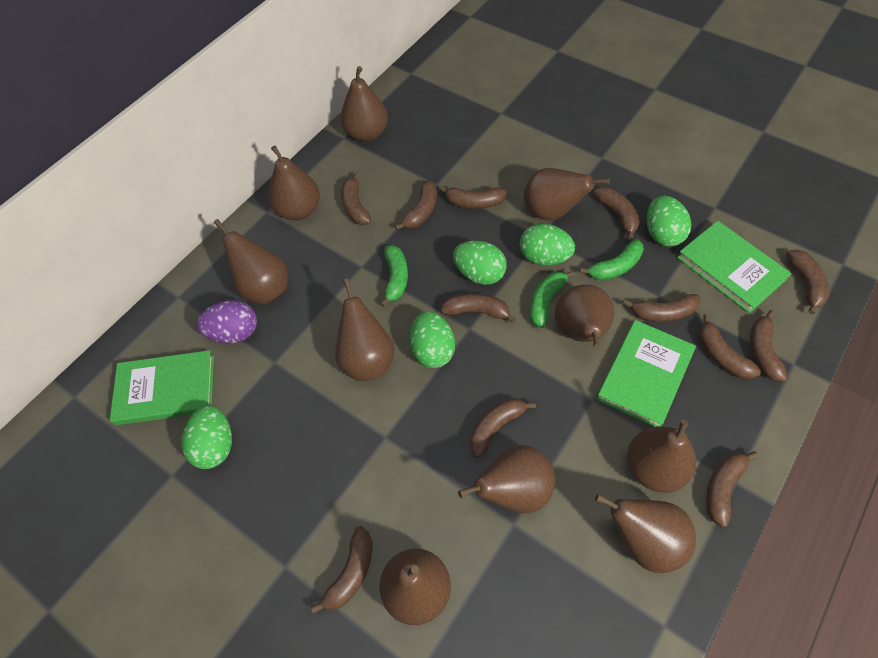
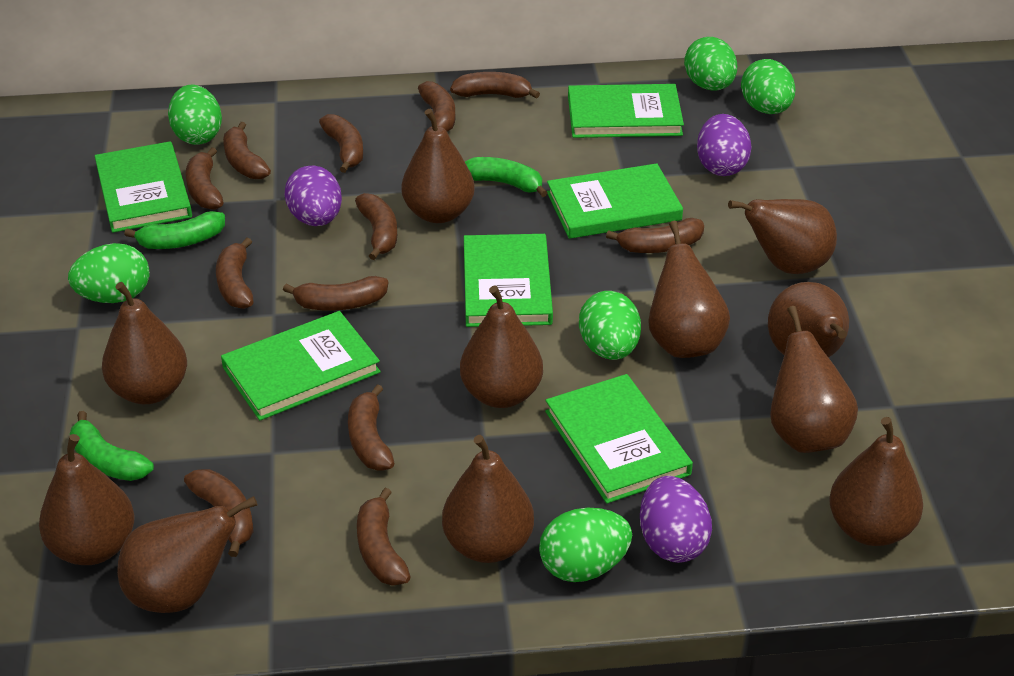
brown pear: 10 -> 11
green book: 3 -> 6
green egg: 5 -> 6
purple egg: 1 -> 3

